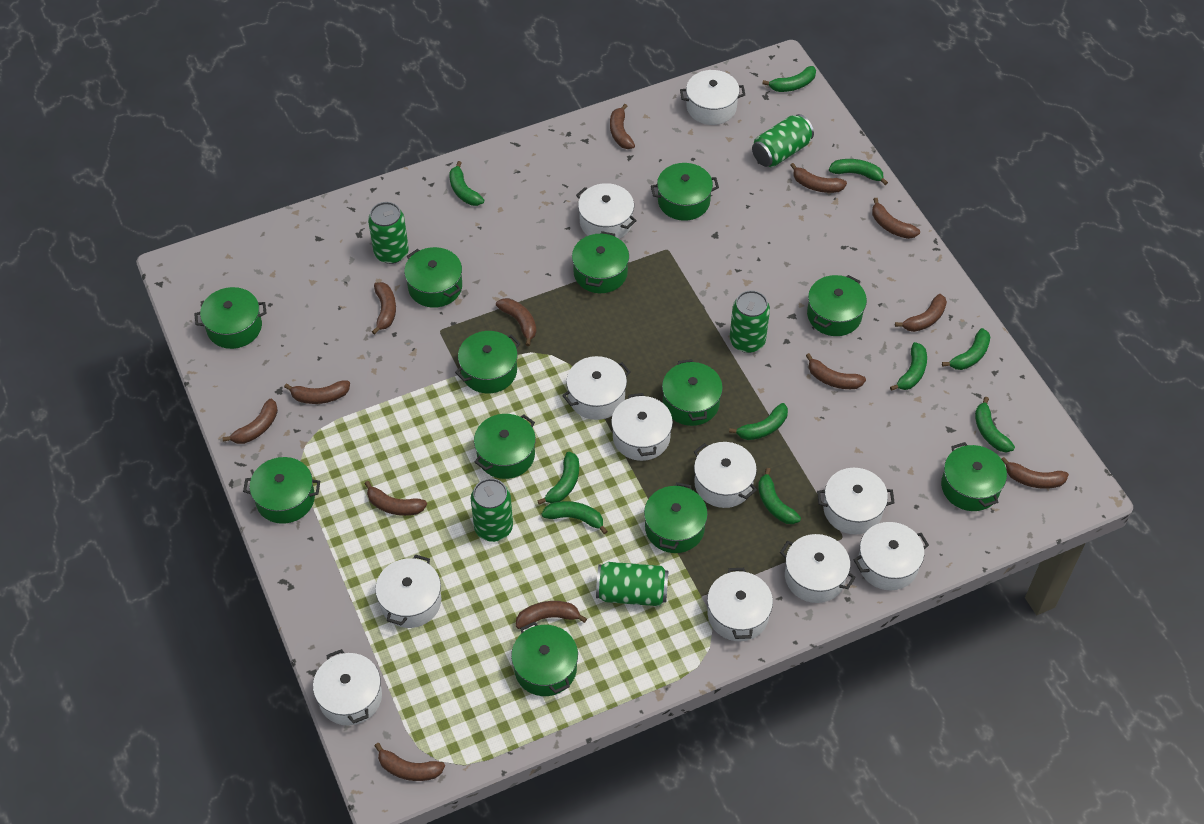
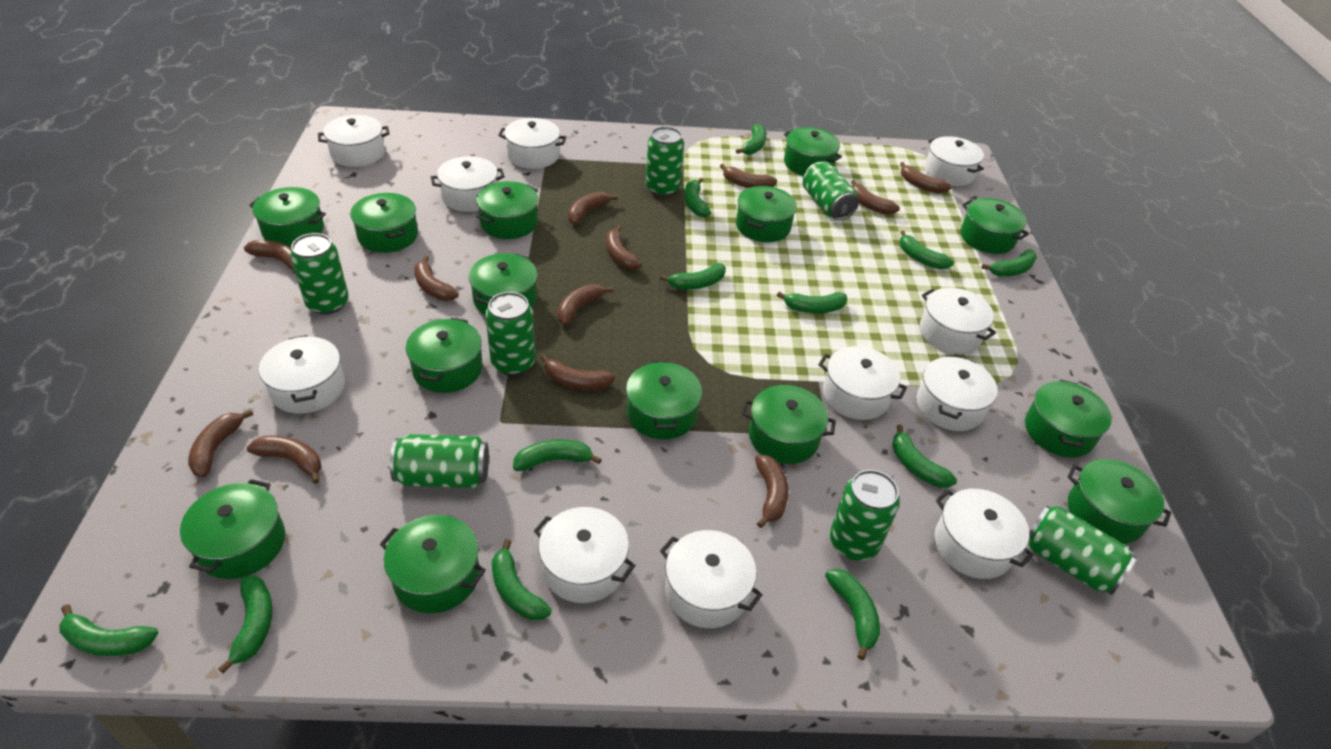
brown banana: 13 -> 12
green banana: 10 -> 12
green can: 5 -> 7
green pot: 12 -> 14

